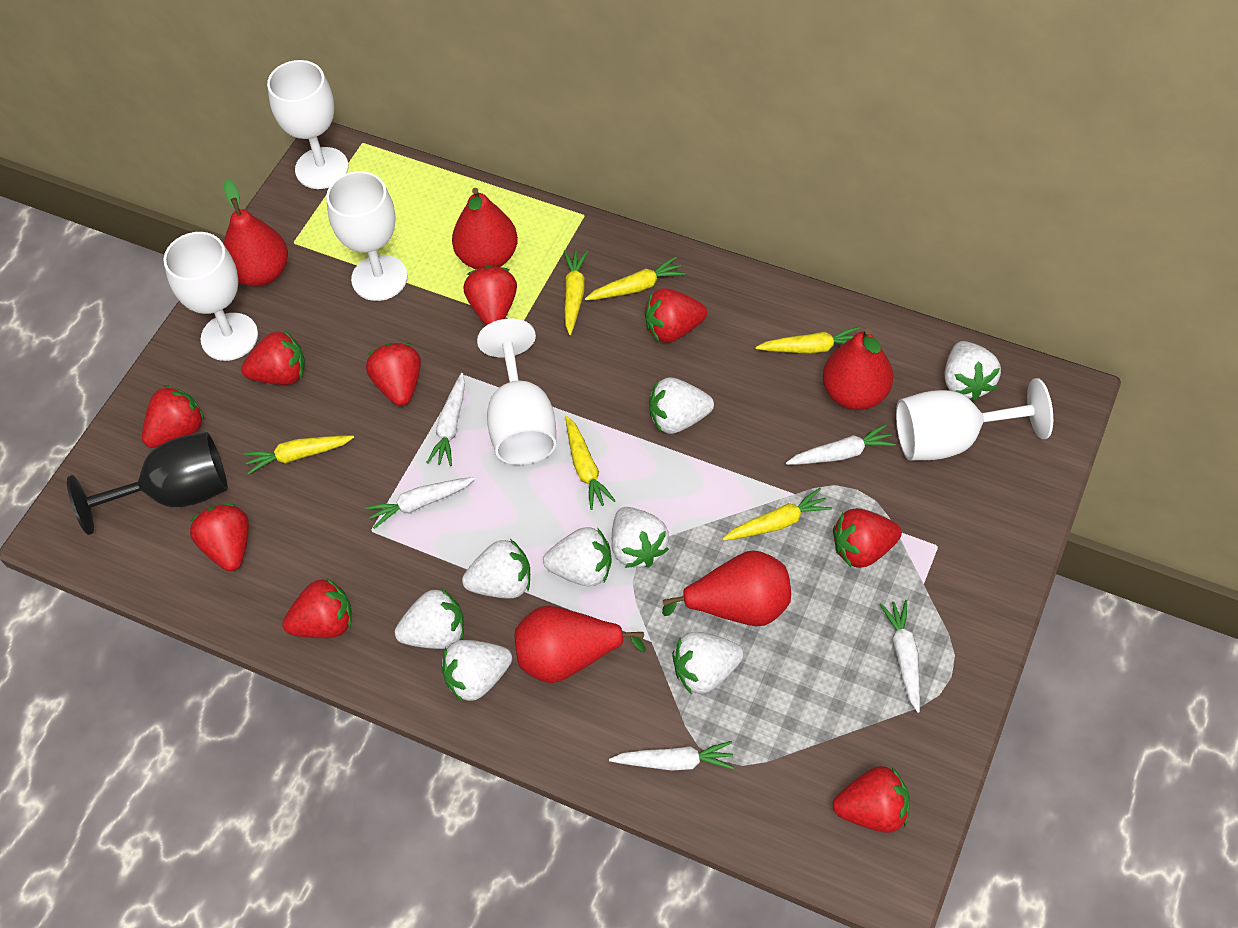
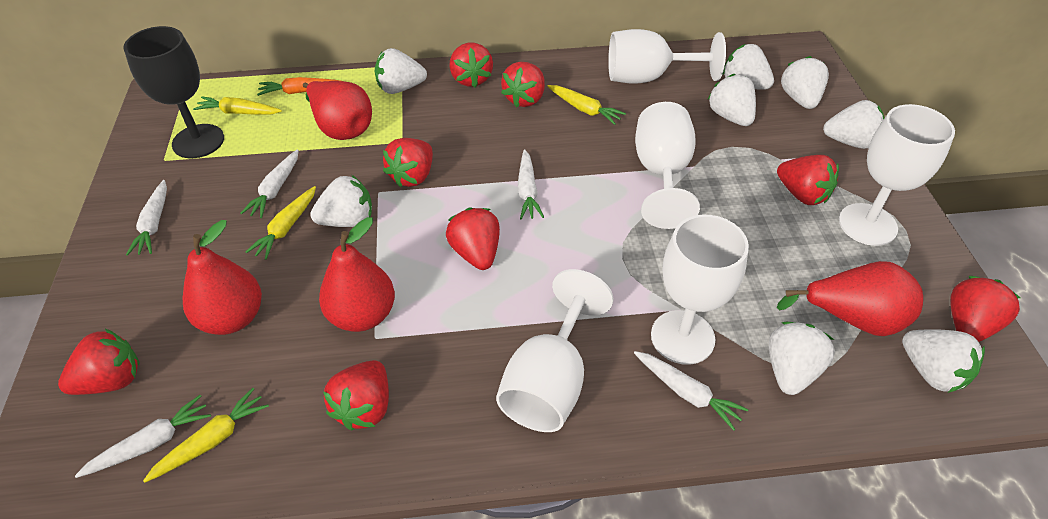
orange carrot: 0 -> 1
red pear: 5 -> 4
red strawberry: 9 -> 8
yellow carrot: 6 -> 4

